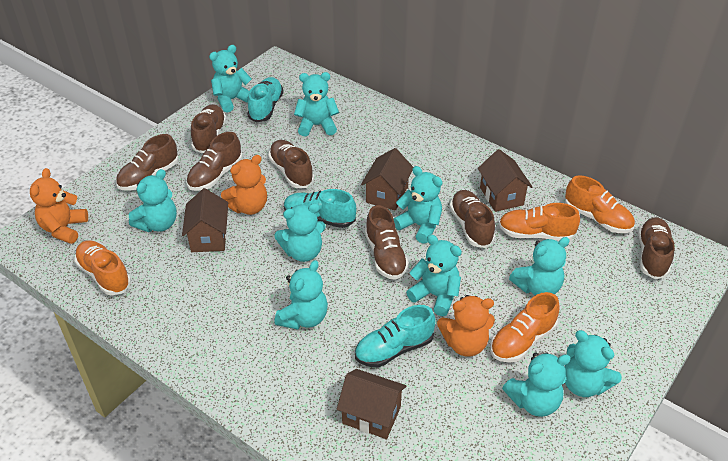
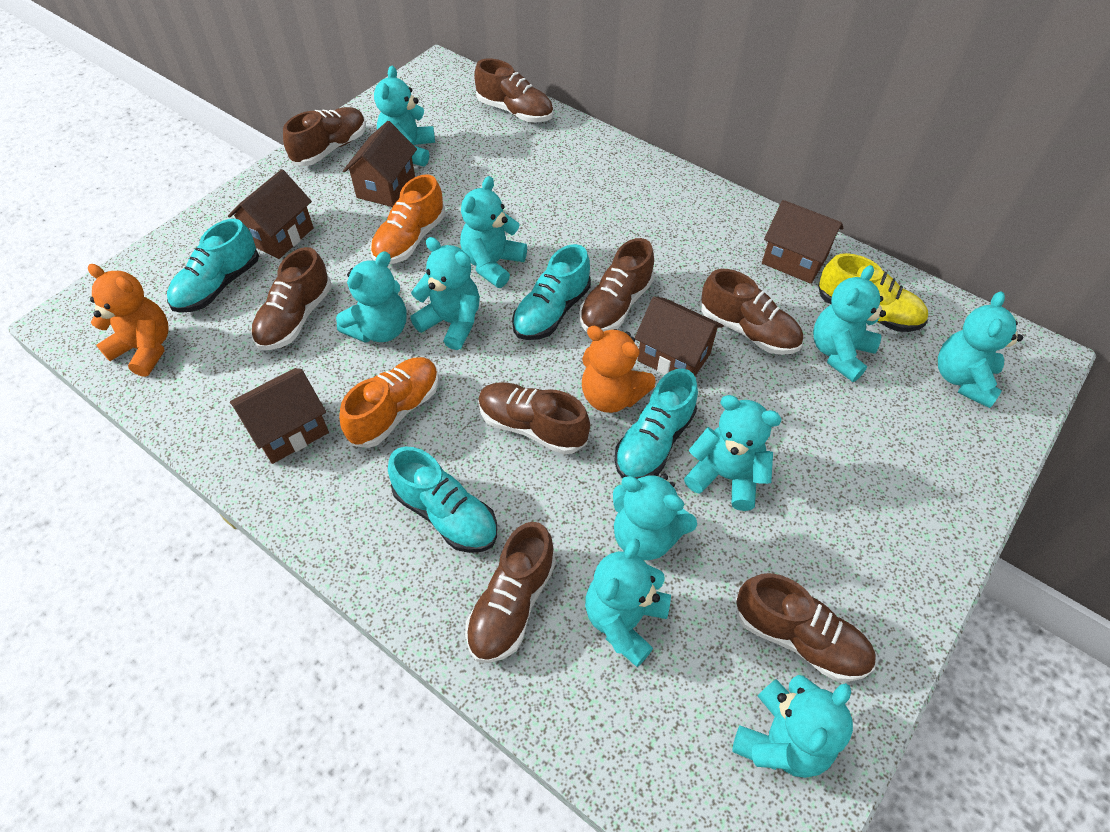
brown house: 4 -> 5
brown shoe: 7 -> 8
orange shoe: 4 -> 2
orange teddy bear: 3 -> 2
turquoise shoe: 3 -> 4
yellow shoe: 0 -> 1

